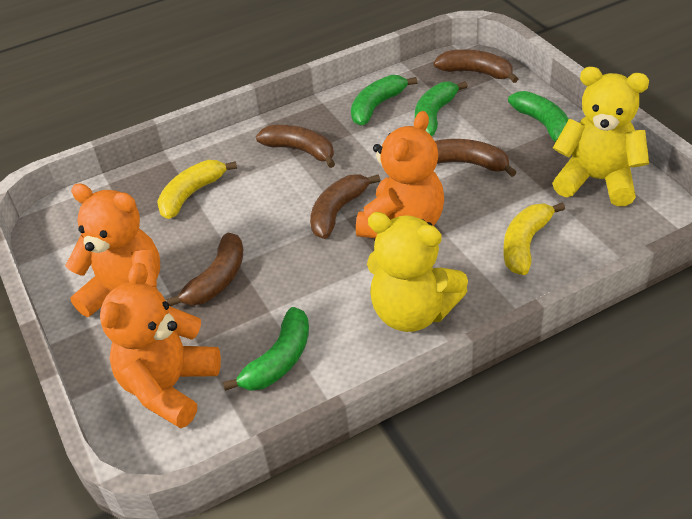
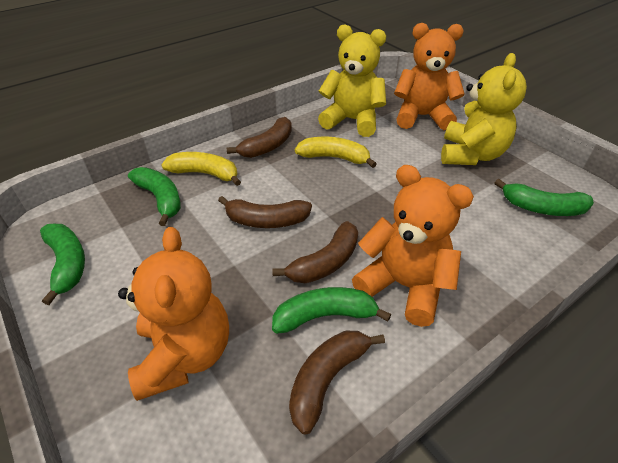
brown banana: 5 -> 4

